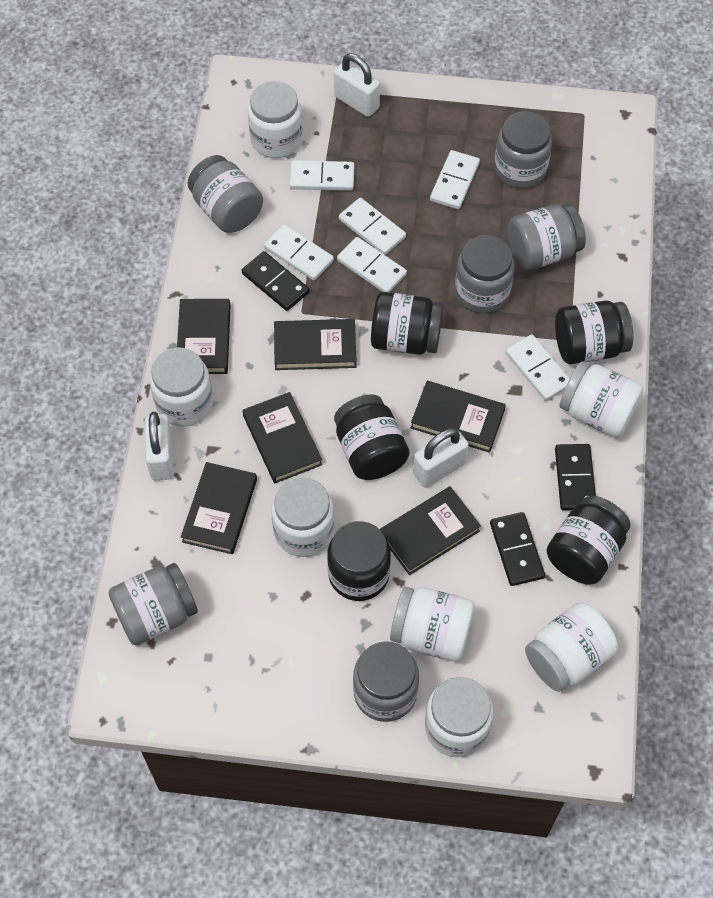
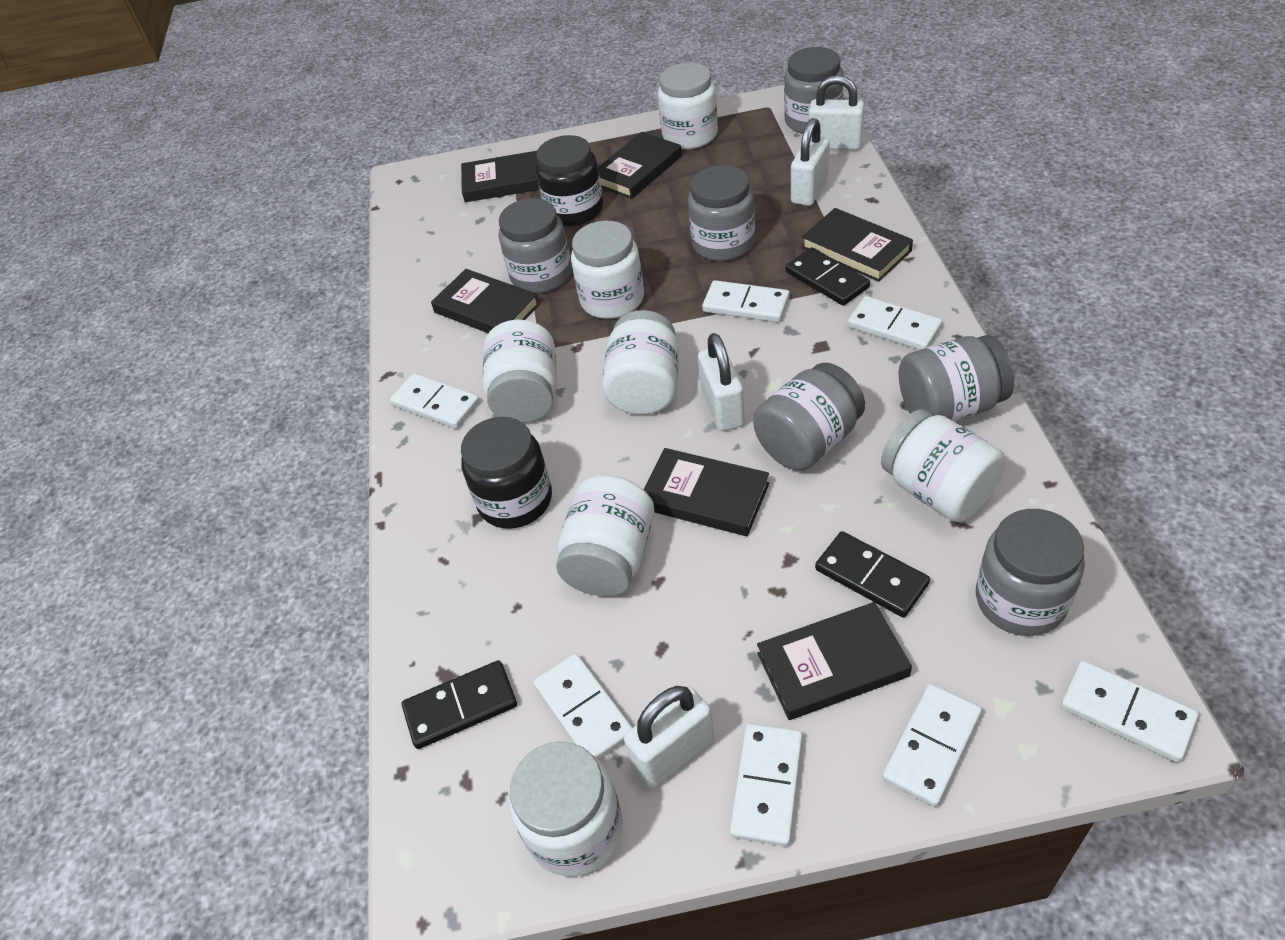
black jar: 5 -> 2
white domino: 6 -> 7
white padlock: 3 -> 4

